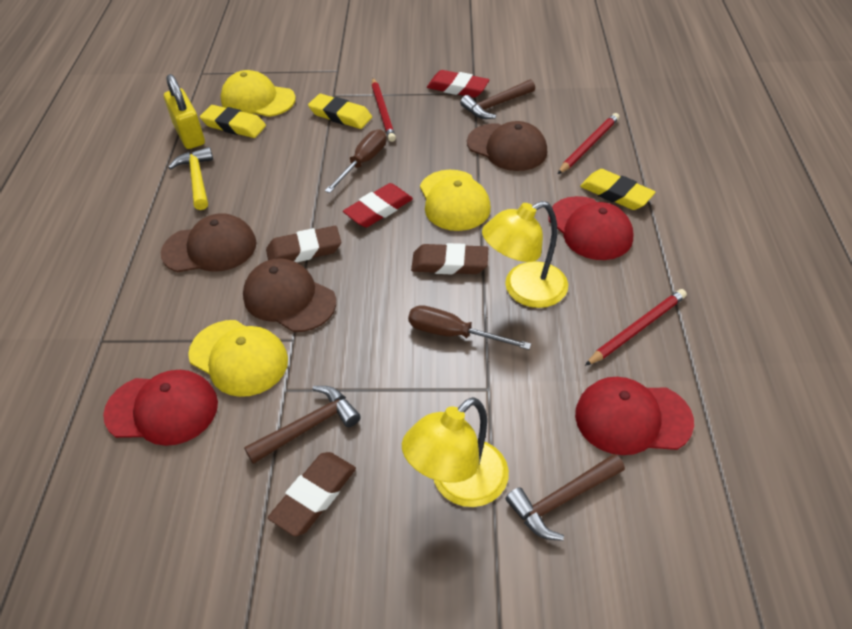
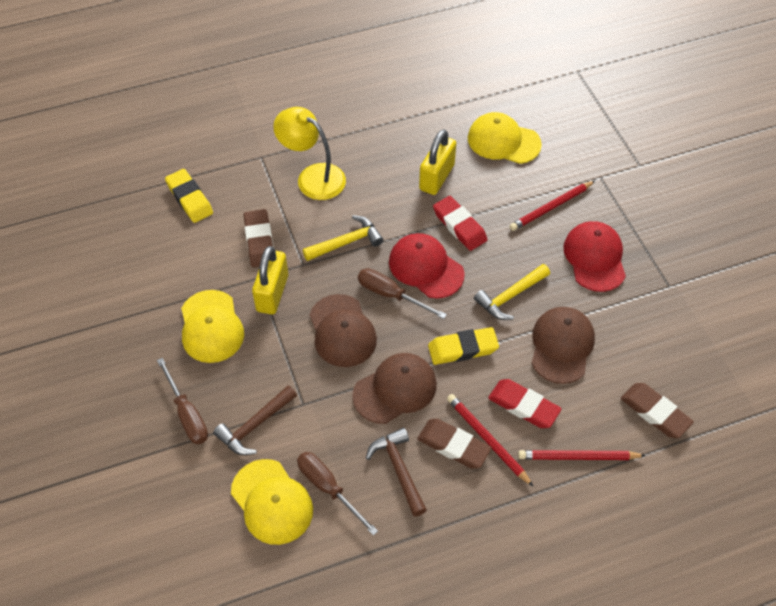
brown hammer: 3 -> 2
brown screwdriver: 2 -> 3
red cap: 3 -> 2
yellow eraser: 3 -> 2
yellow hammer: 1 -> 2
yellow lamp: 2 -> 1
yellow padlock: 1 -> 2

